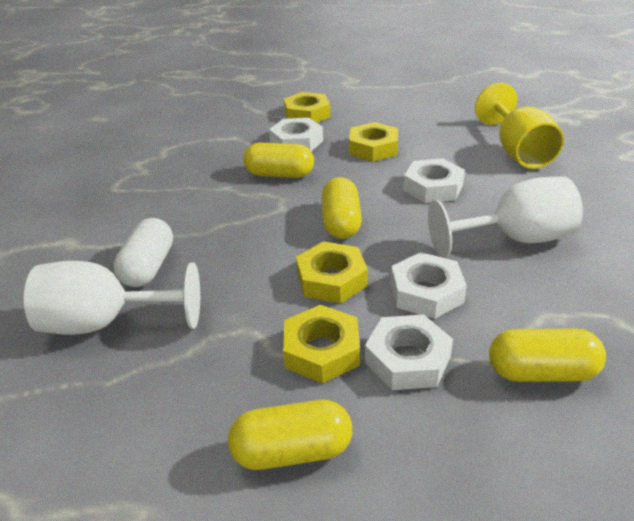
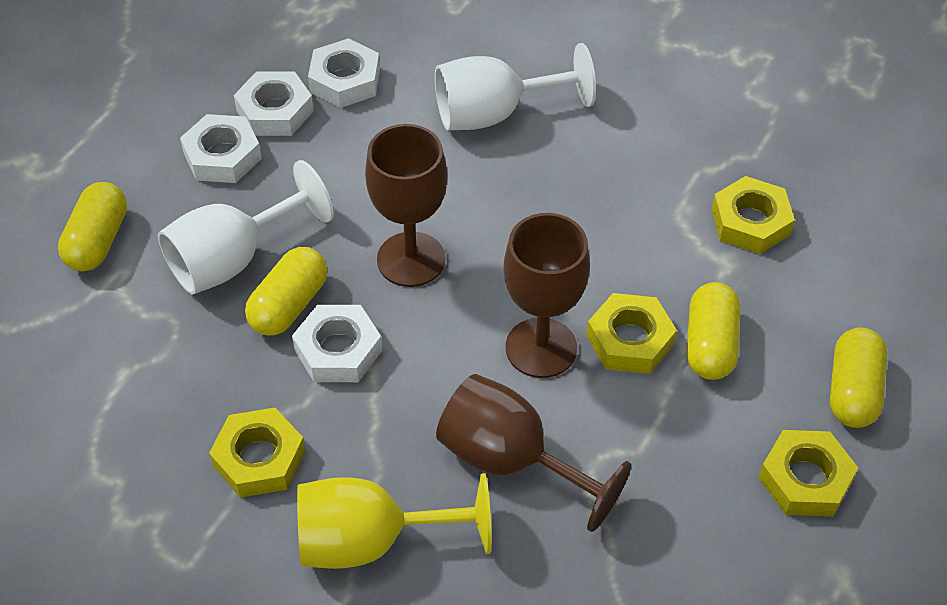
brown goblet: 0 -> 3
white capsule: 1 -> 0

